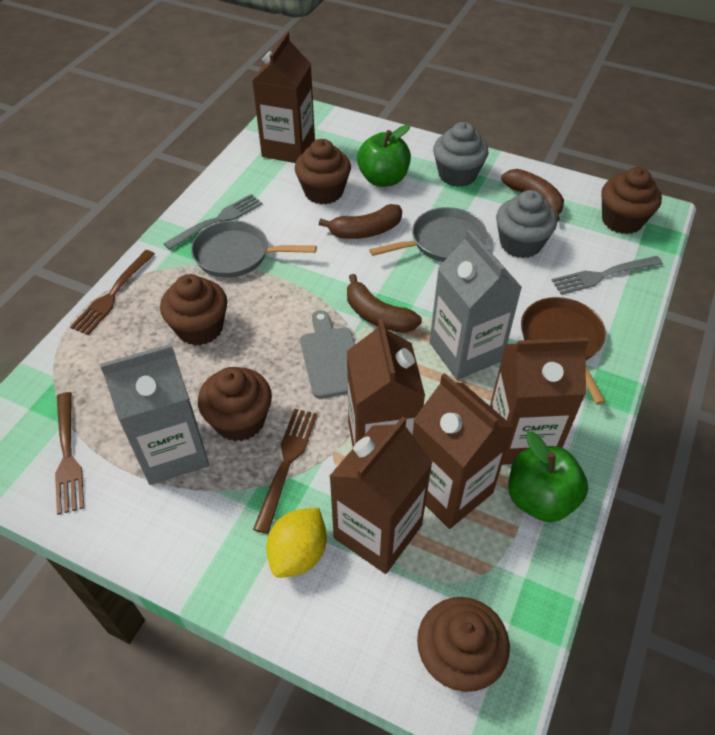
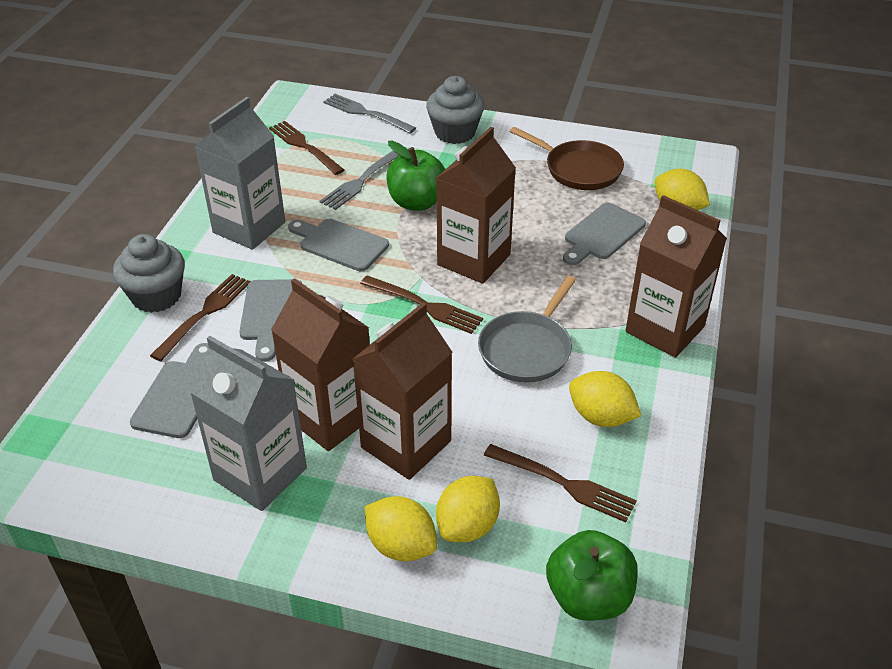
brown banana: 3 -> 0
brown carton: 5 -> 4
brown cupcake: 5 -> 0
brown fork: 3 -> 4
grey cutting board: 1 -> 4
grey pan: 2 -> 1
yellow lemon: 1 -> 4

